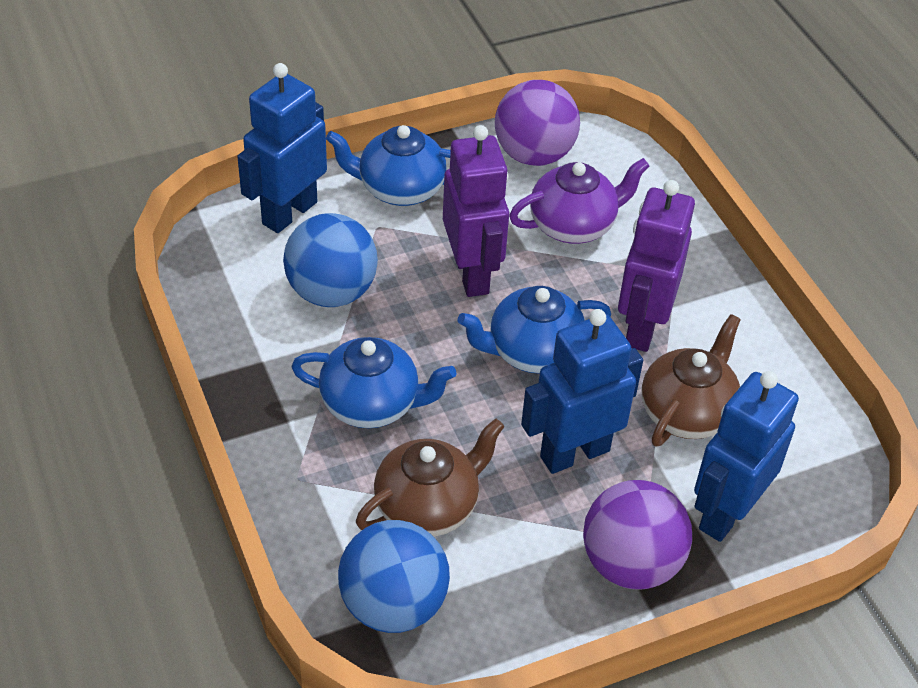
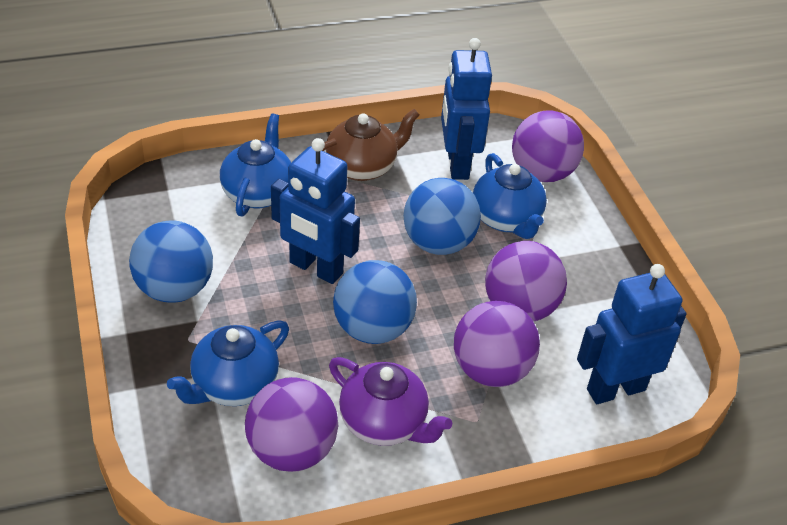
blue ball: 2 -> 3
brown teapot: 2 -> 1
purple ball: 2 -> 4
purple robot: 2 -> 0

